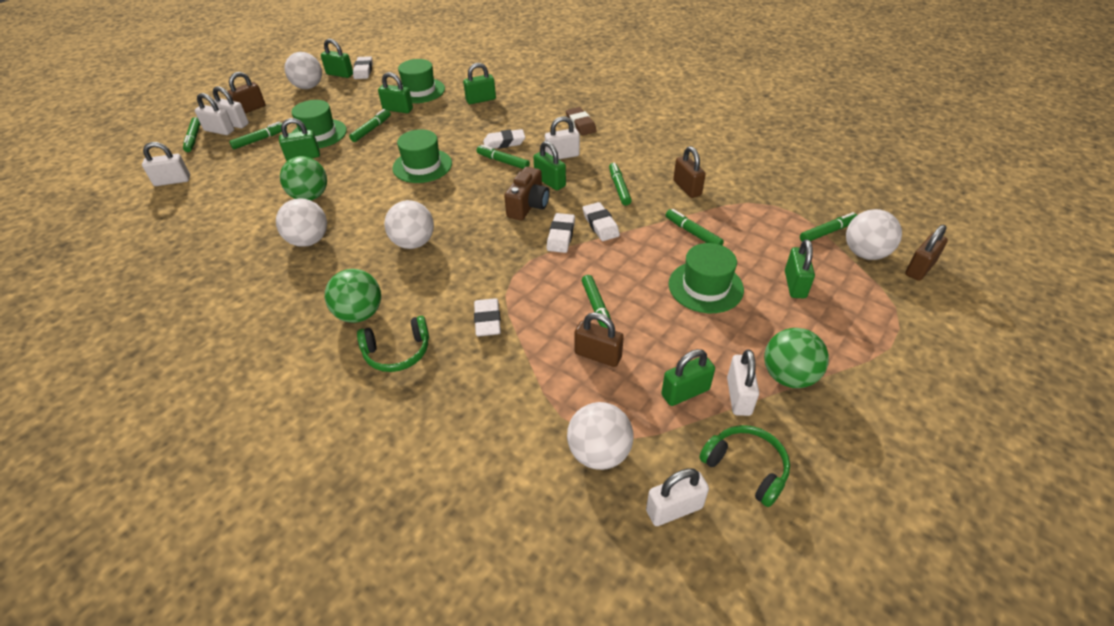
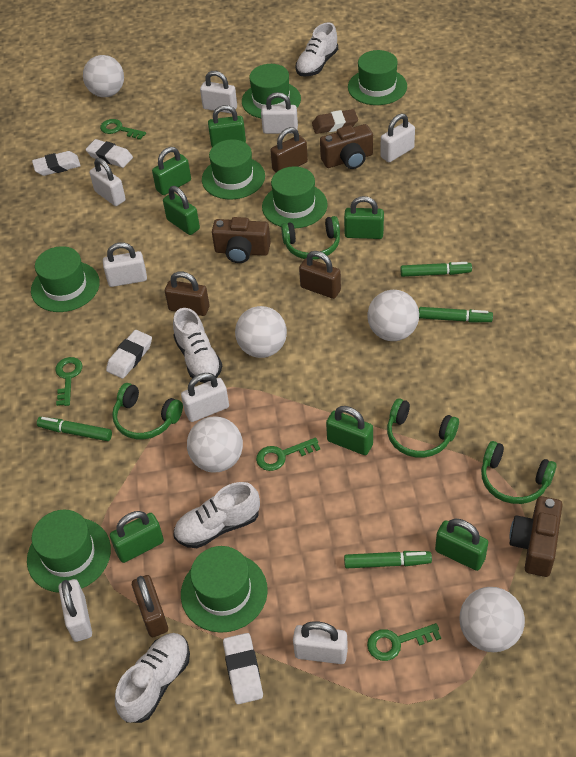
brown camera: 1 -> 3
green ball: 3 -> 0
green hat: 4 -> 7
green headphones: 2 -> 4
green key: 0 -> 4
green marker: 8 -> 4
white eraser: 5 -> 4
white padlock: 6 -> 8
white shoe: 0 -> 4

